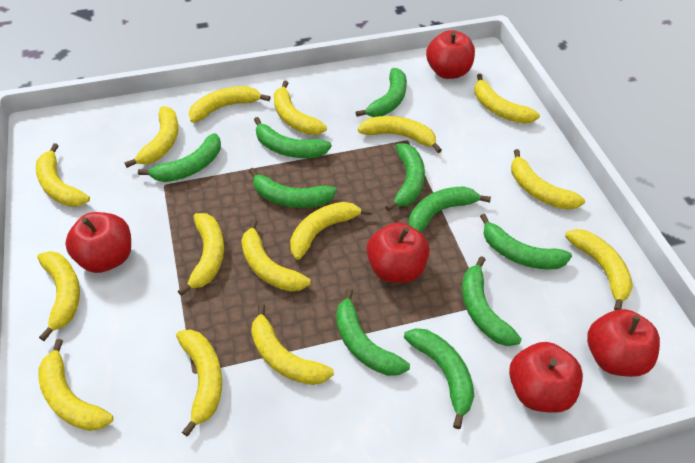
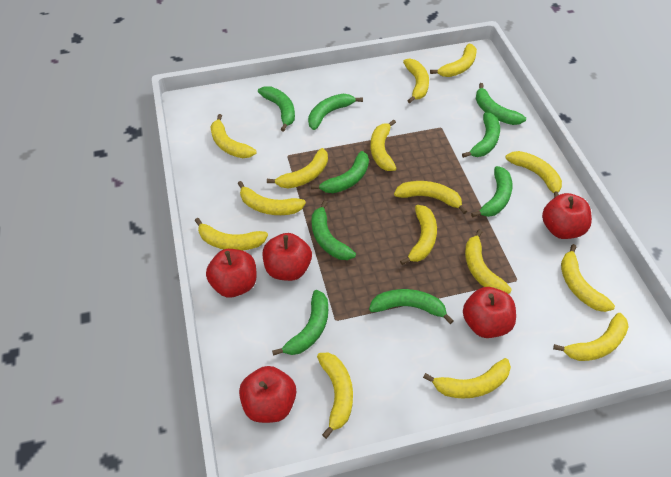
green banana: 10 -> 9

